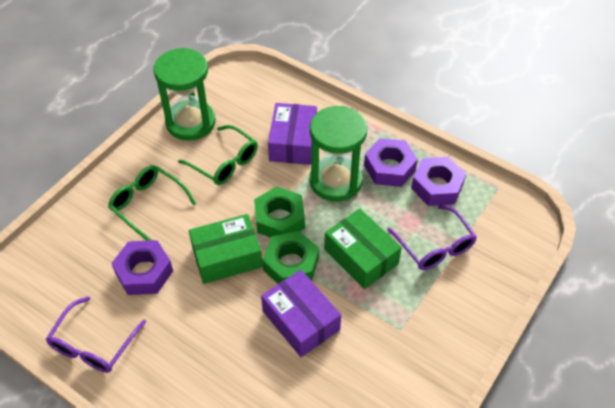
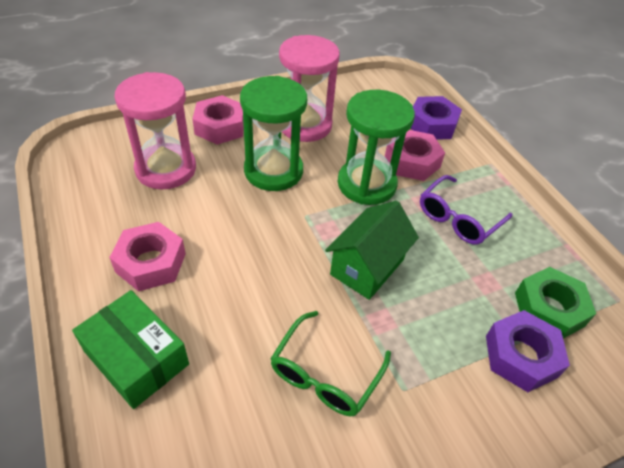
green box: 2 -> 1
green glasses: 2 -> 1
green house: 0 -> 1
green nut: 2 -> 1
pink hourglass: 0 -> 2
pink nut: 0 -> 3
purple box: 2 -> 0
purple glasses: 2 -> 1
purple nut: 3 -> 2

